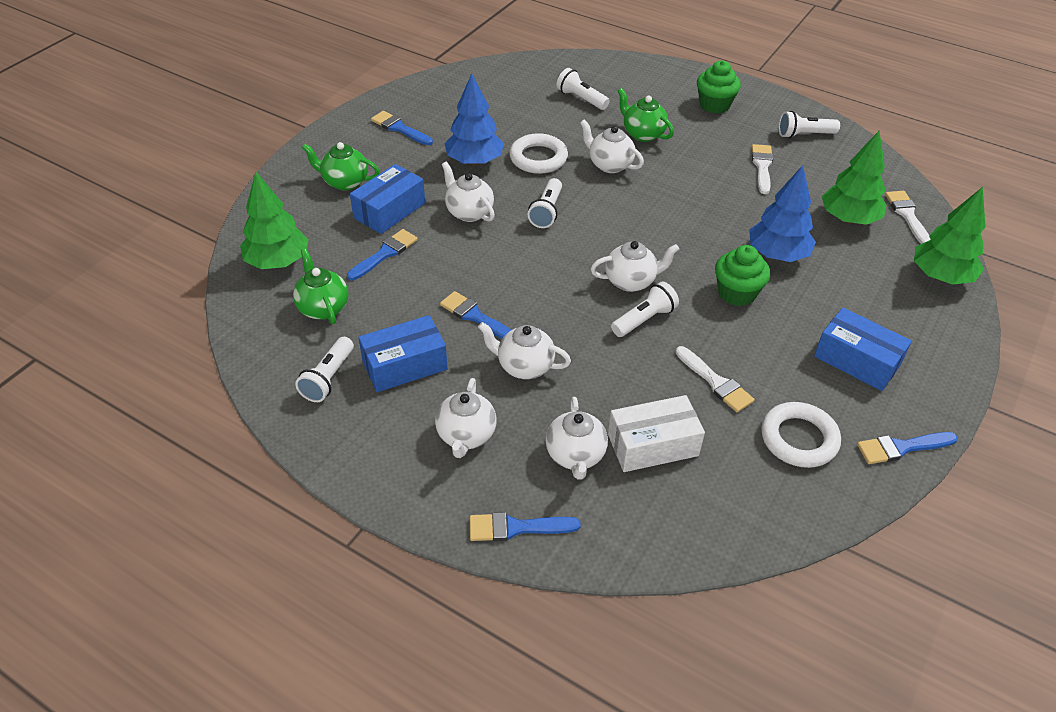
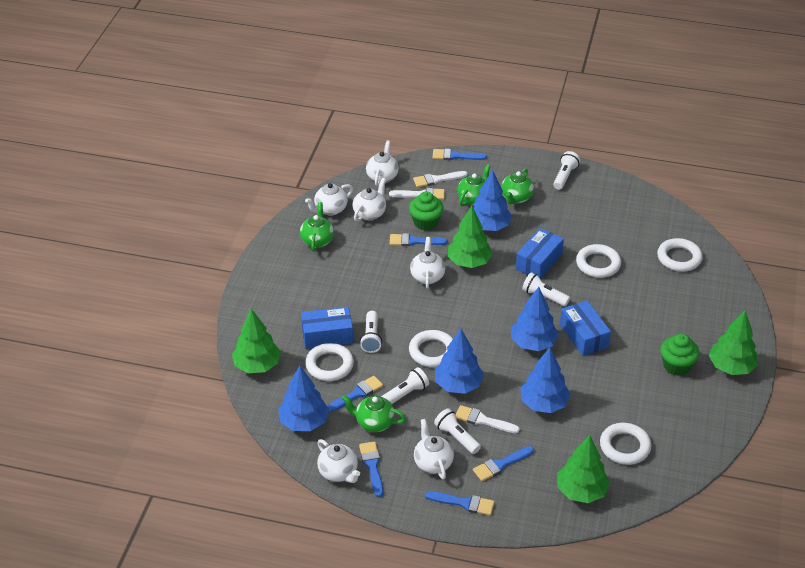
blue brush: 5 -> 6
blue tree: 2 -> 5
green teapot: 3 -> 4
green tree: 3 -> 4
white box: 1 -> 0
white ring: 2 -> 5

